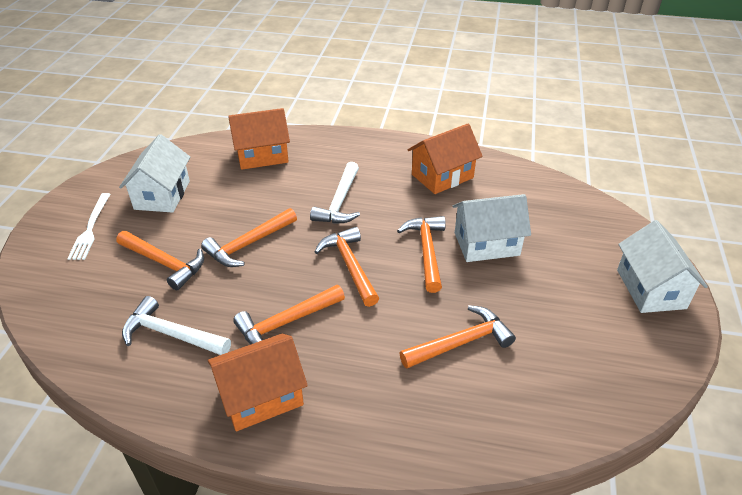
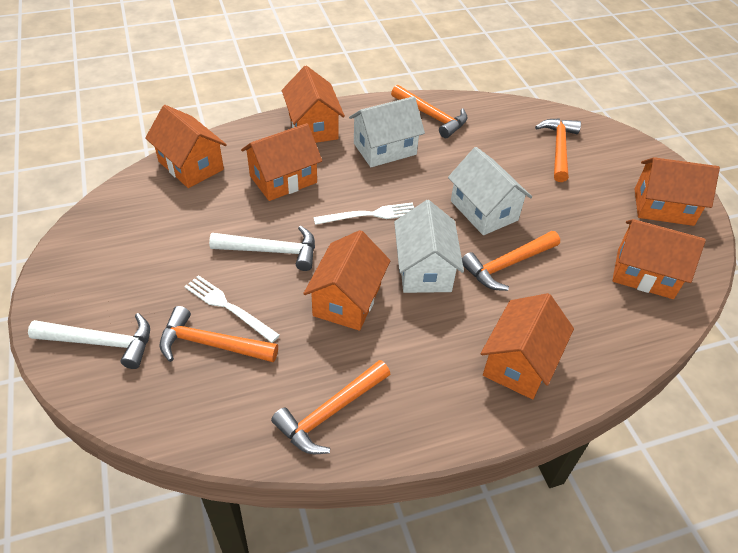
orange hammer: 6 -> 5
orange house: 3 -> 7
white fork: 1 -> 2

